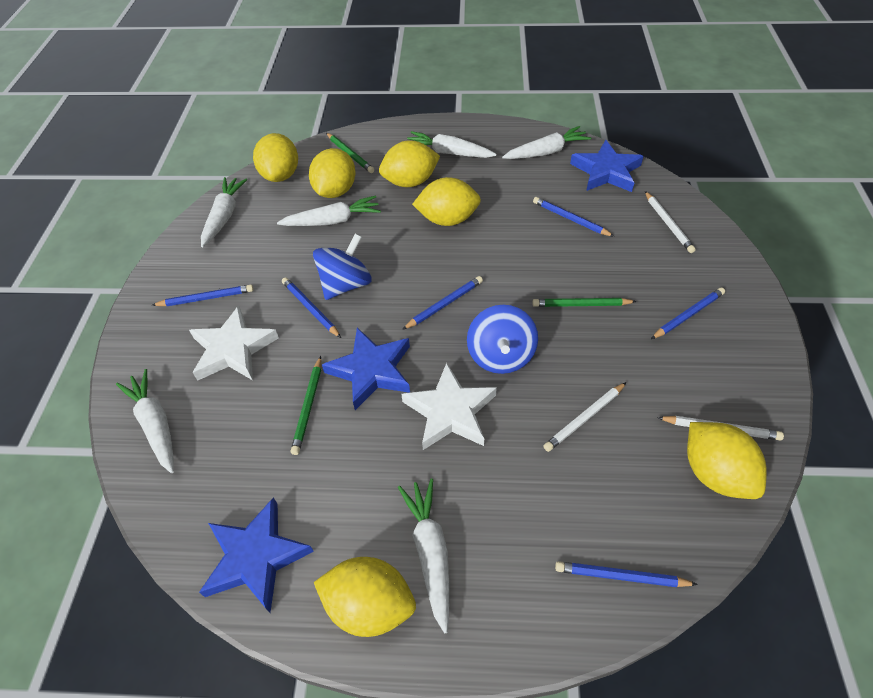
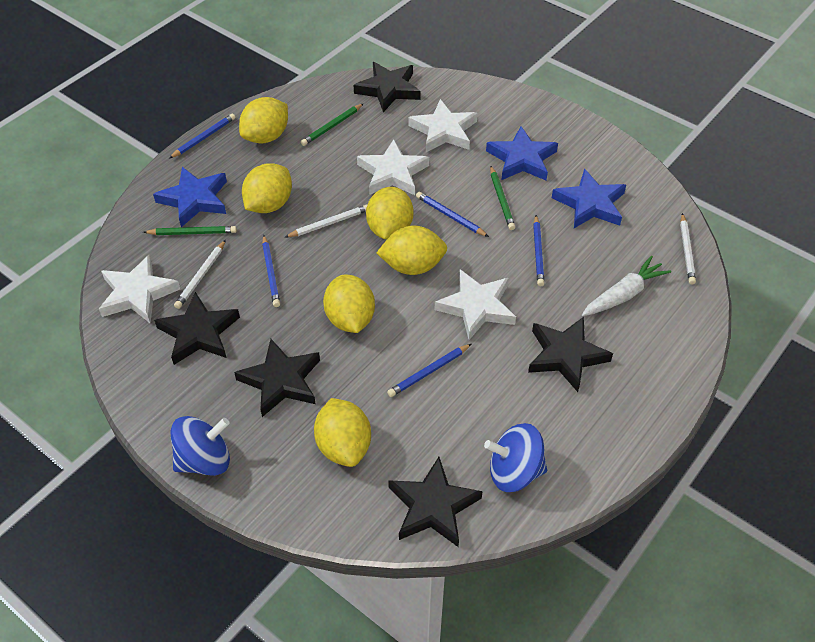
black star: 0 -> 5
blue pencil: 6 -> 5
white carrot: 6 -> 1
white star: 2 -> 4

